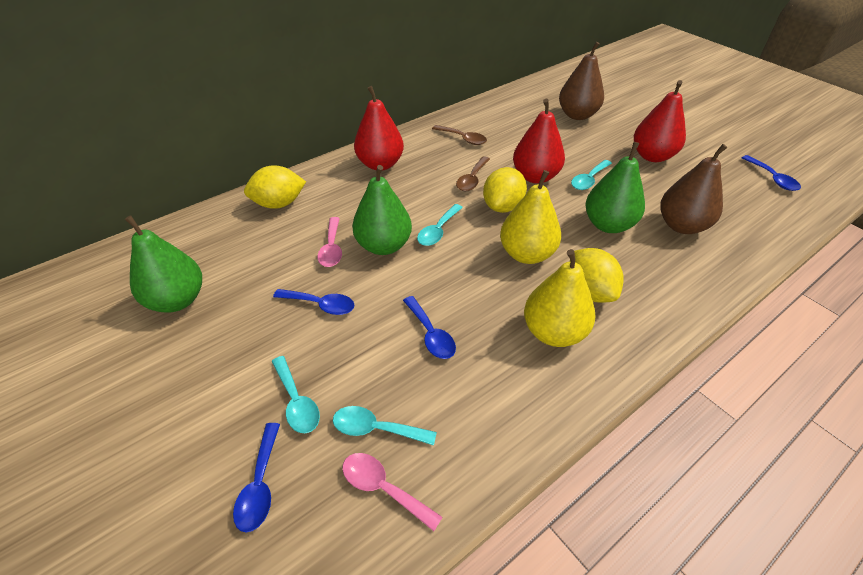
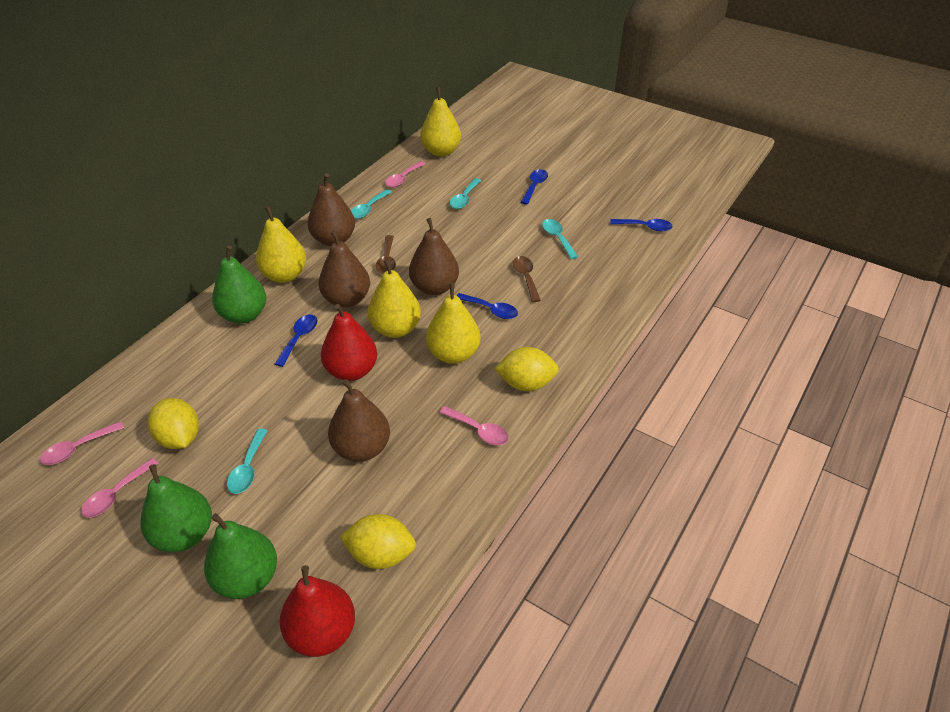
brown pear: 2 -> 4
pink spoon: 2 -> 4
red pear: 3 -> 2
yellow pear: 2 -> 4

